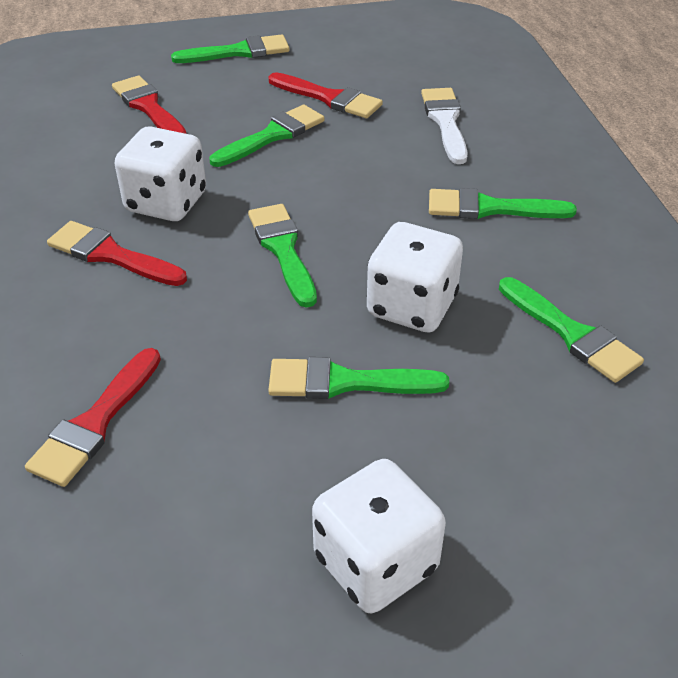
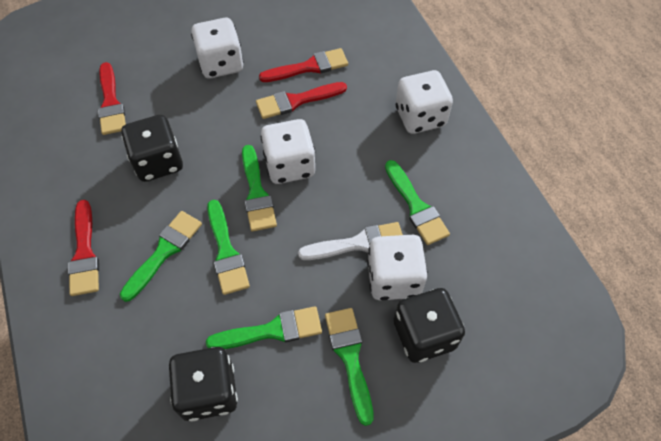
black dice: 0 -> 3
white dice: 3 -> 4

